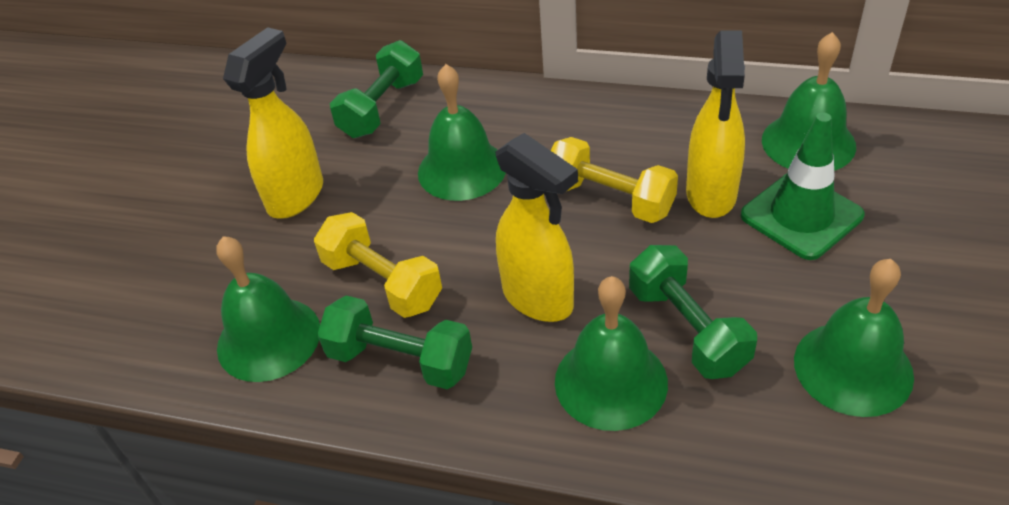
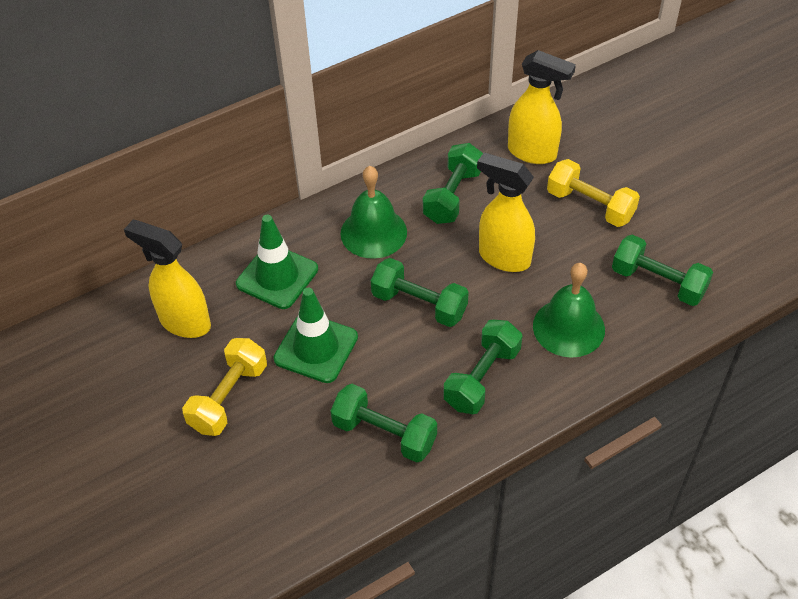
green bell: 5 -> 2
green dumbbell: 3 -> 5
green traffic cone: 1 -> 2

